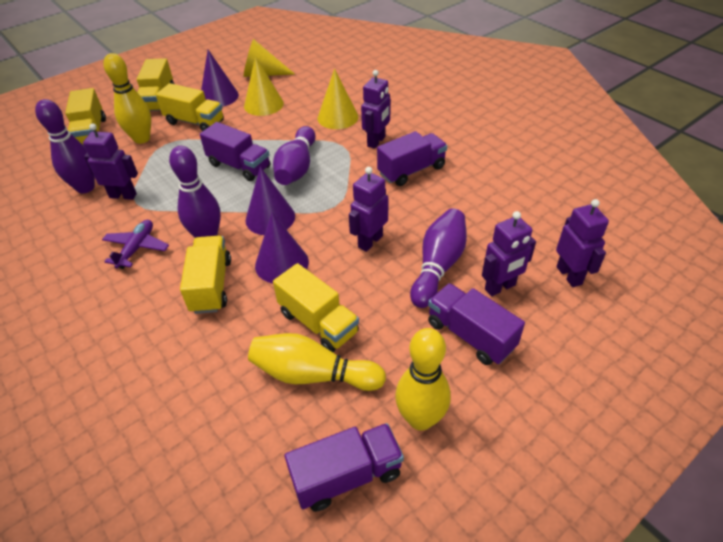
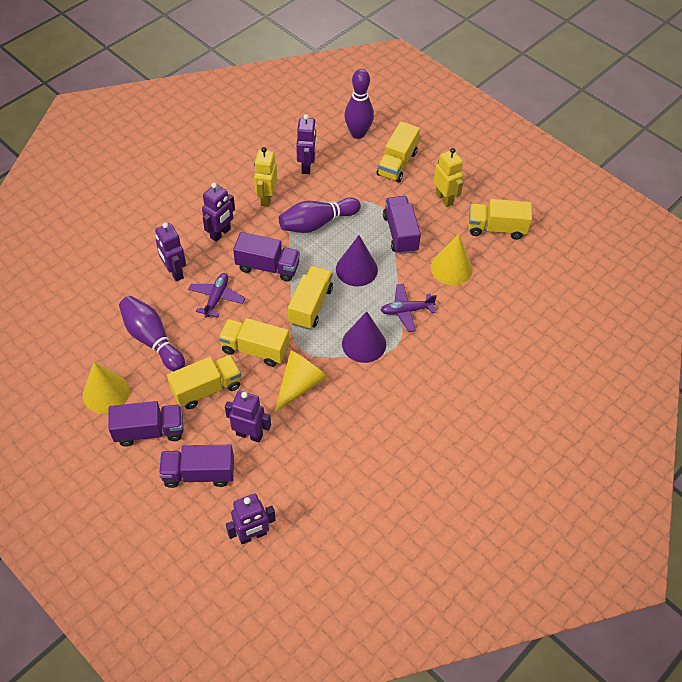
purple bowling pin: 4 -> 3
purple cone: 3 -> 2
purple plane: 1 -> 2
yellow bowling pin: 3 -> 0
yellow robot: 0 -> 2

